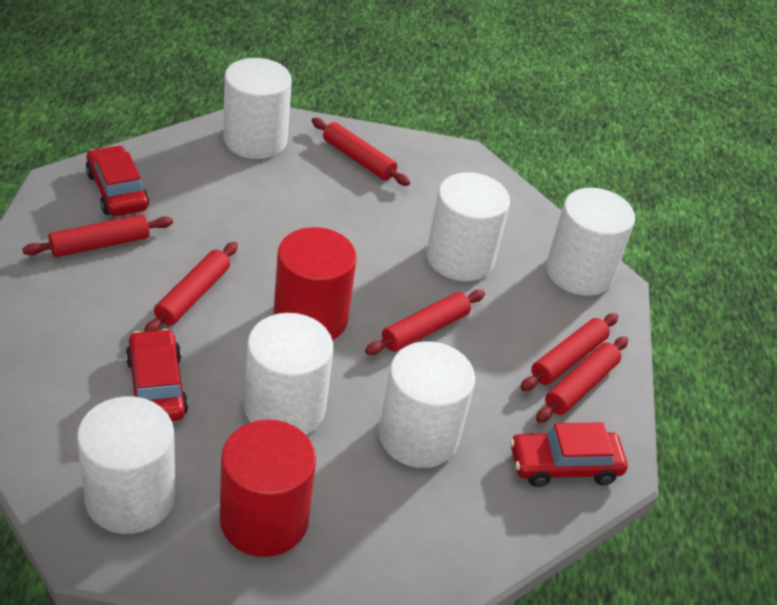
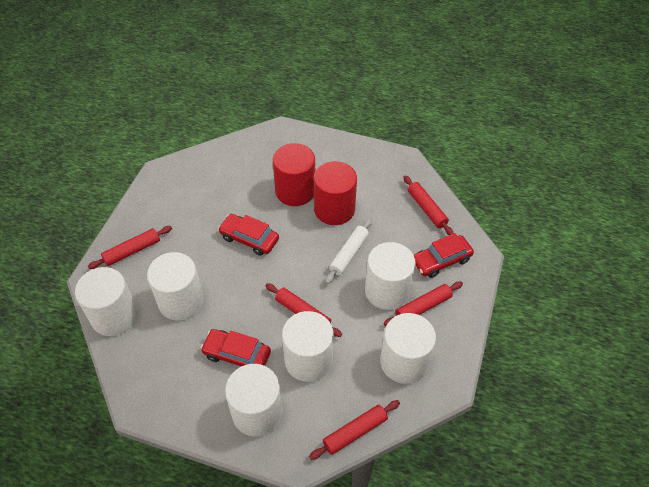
red rolling pin: 6 -> 5
white rolling pin: 0 -> 1

